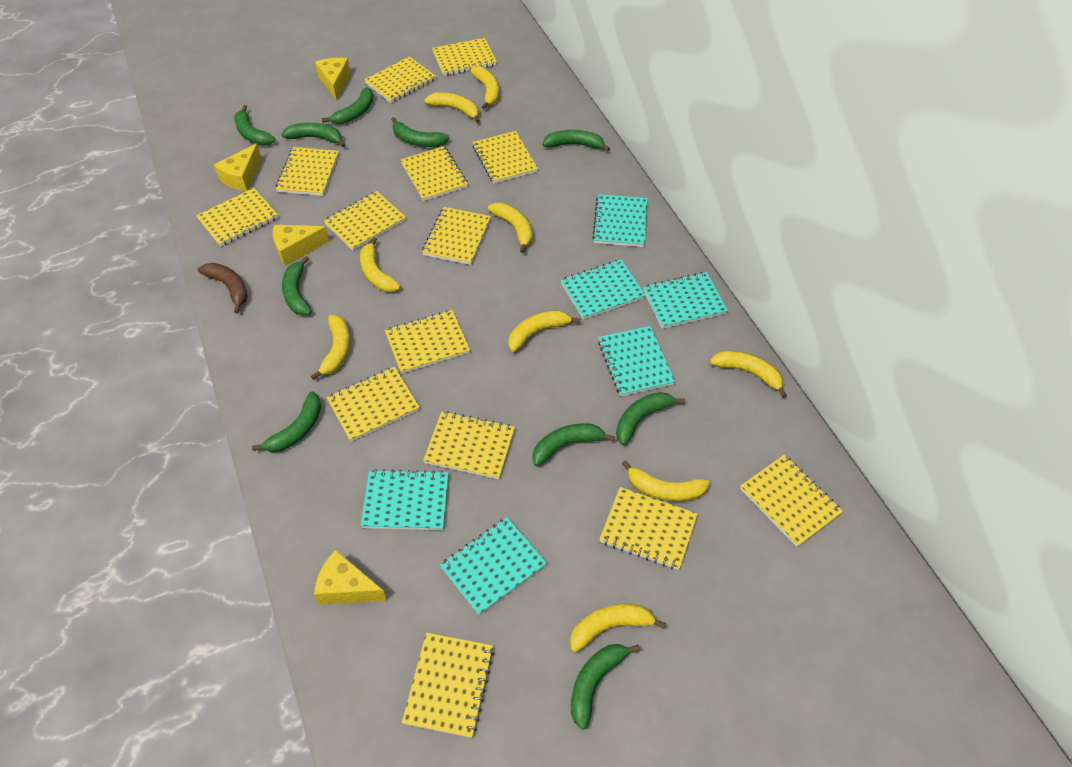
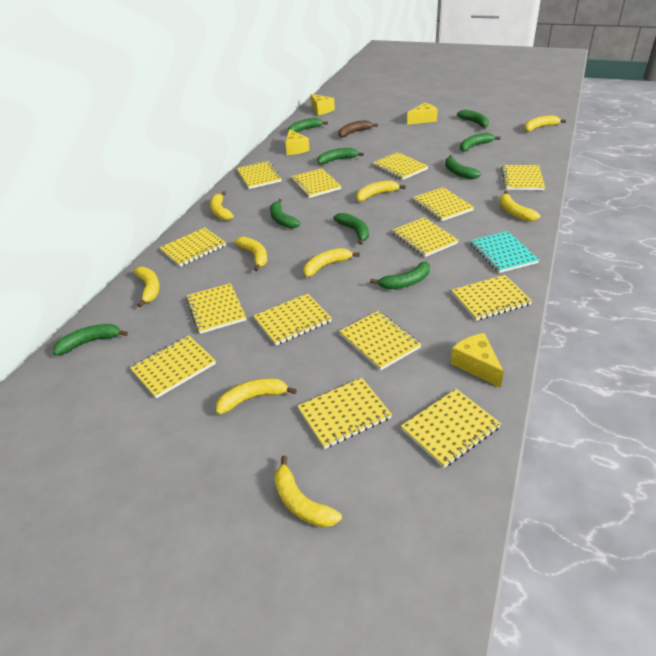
green banana: 10 -> 9
turquoise notebook: 6 -> 1

